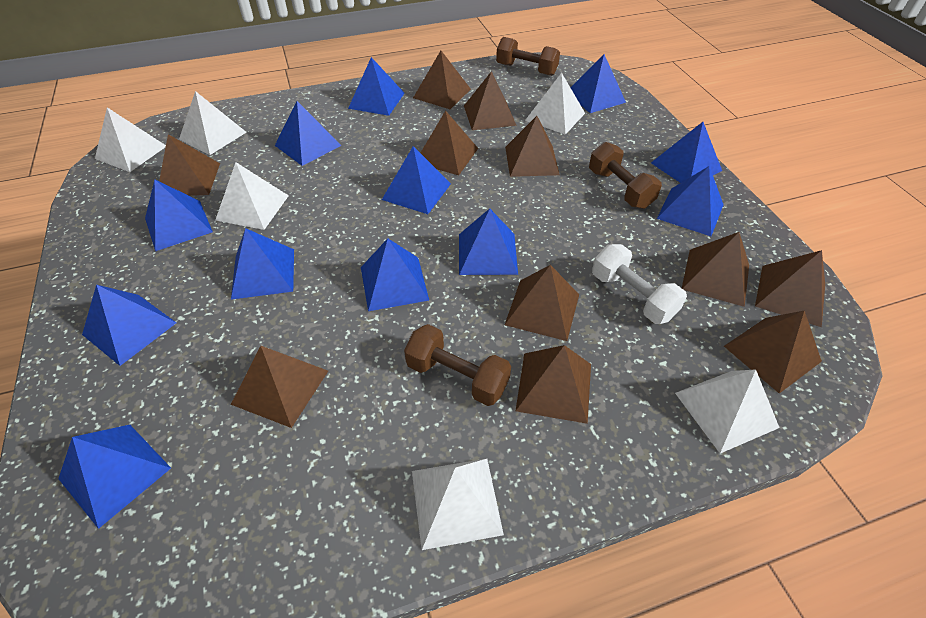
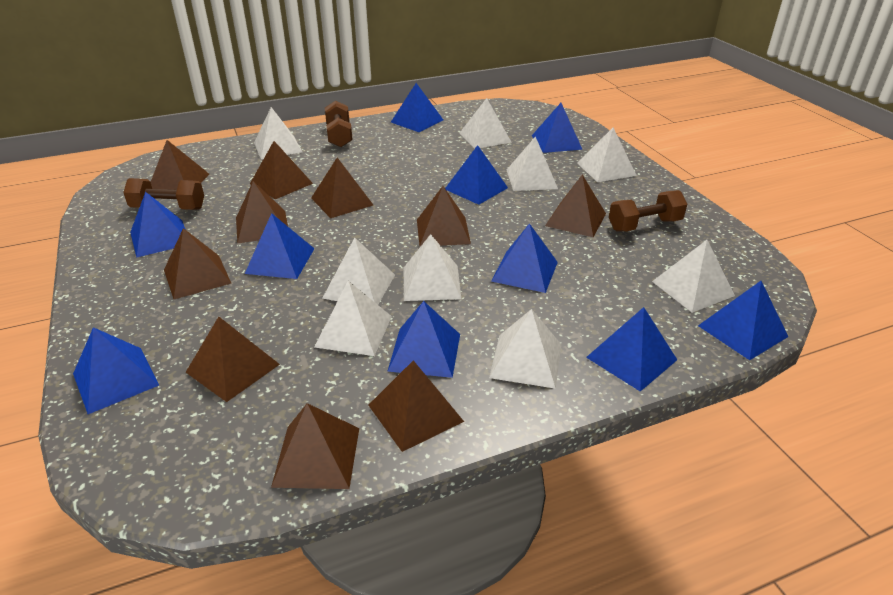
blue pyramid: 12 -> 10
brown pyramid: 11 -> 10
white dumbbell: 1 -> 0
white pyramid: 6 -> 9

